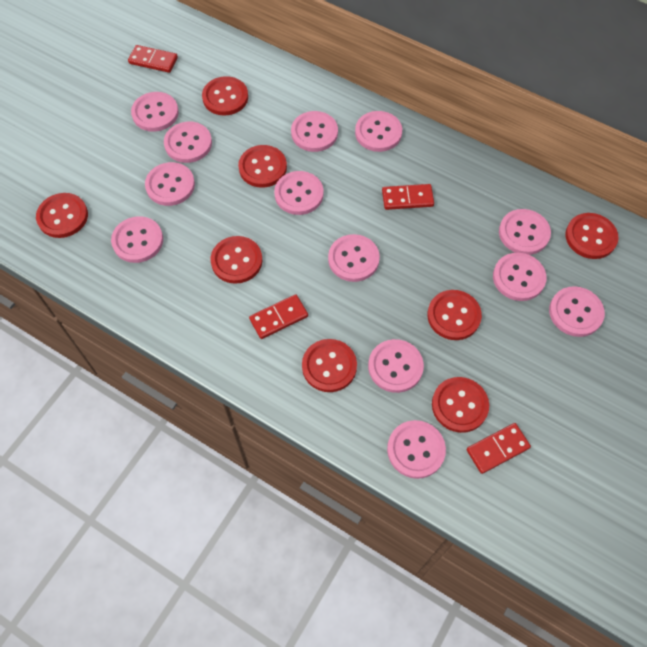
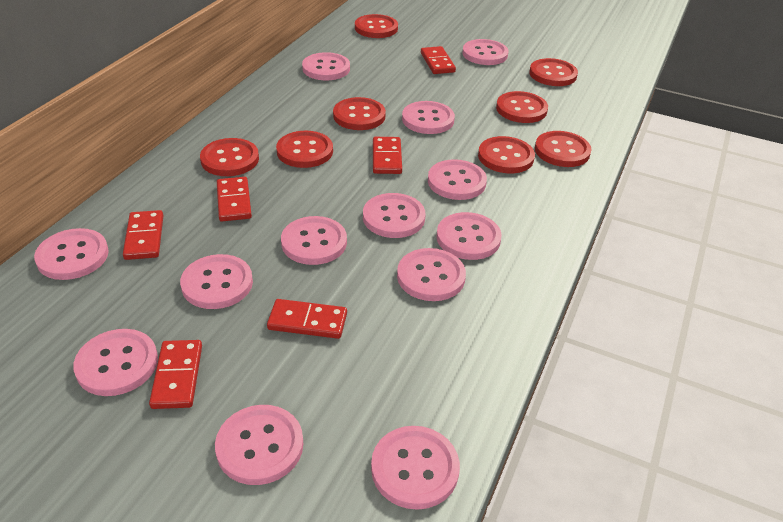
red domino: 4 -> 6

